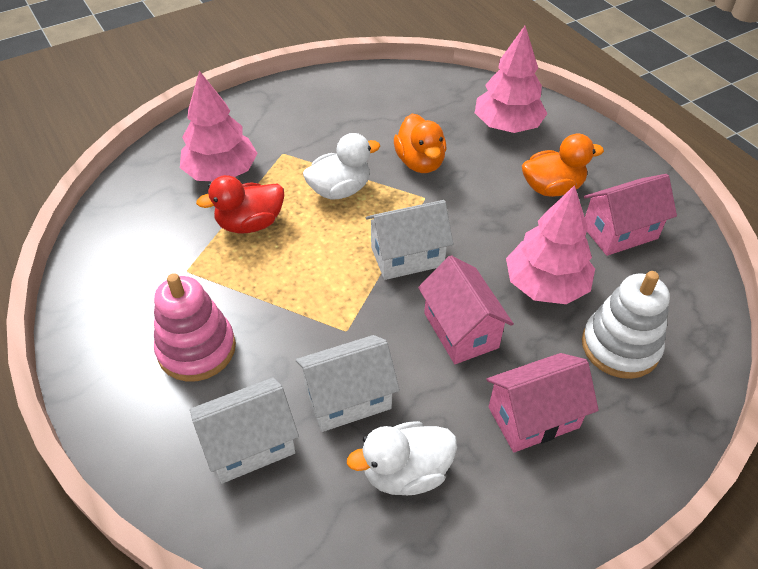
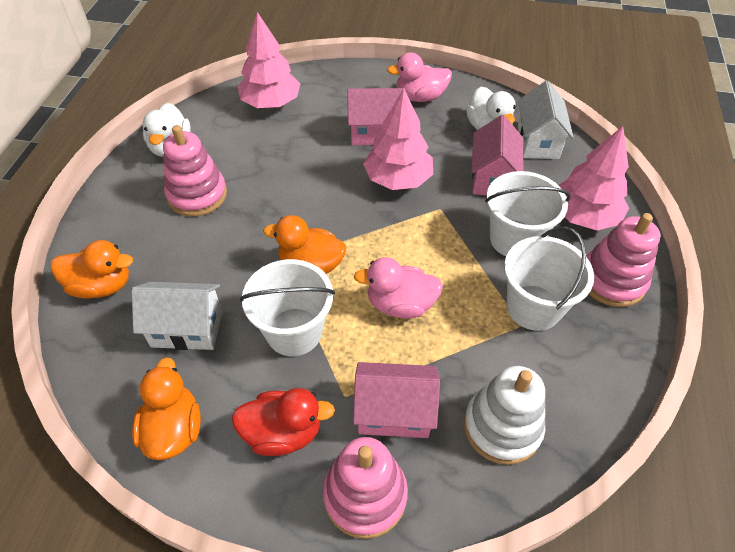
orange duck: 2 -> 3
pink duck: 0 -> 2
pink stacking toy: 1 -> 3
white bucket: 0 -> 3
white house: 3 -> 2

